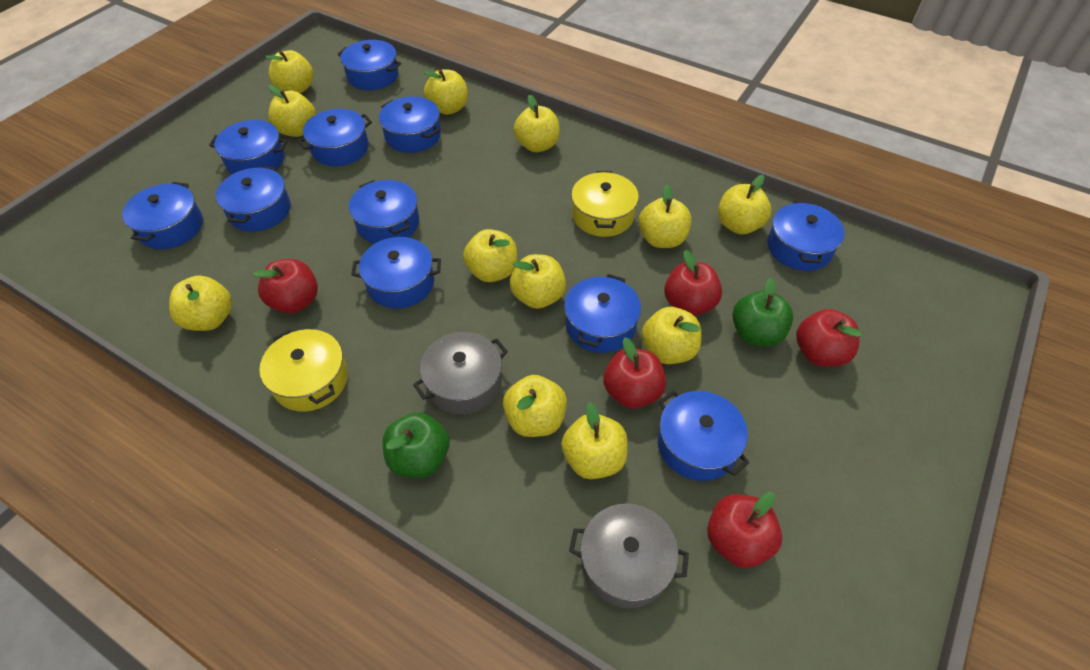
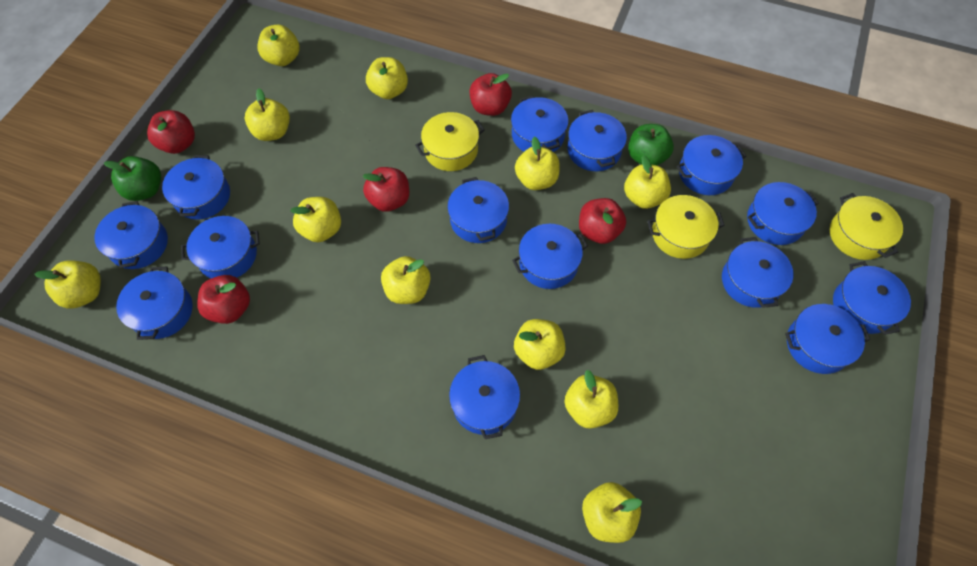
blue pot: 11 -> 14
grey pot: 2 -> 0
yellow apple: 12 -> 11
yellow pot: 2 -> 3

